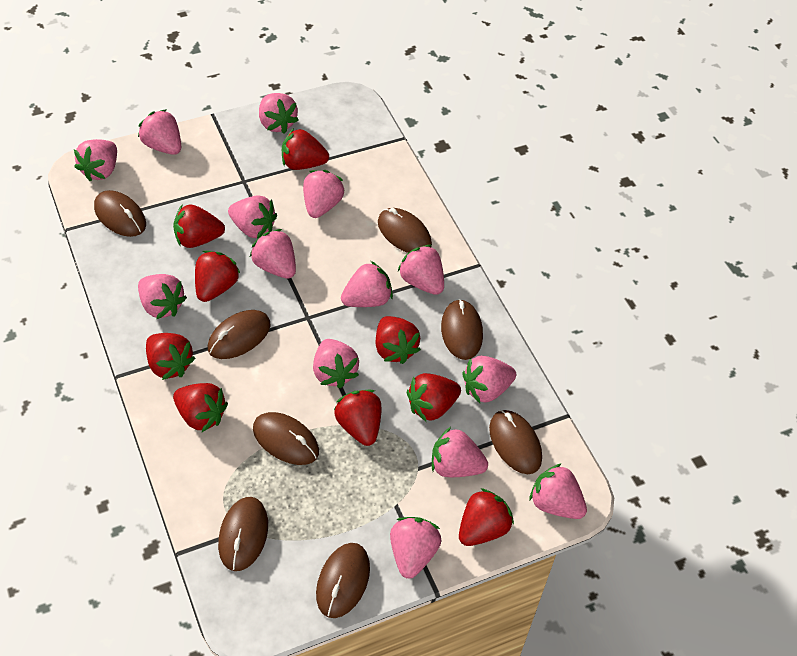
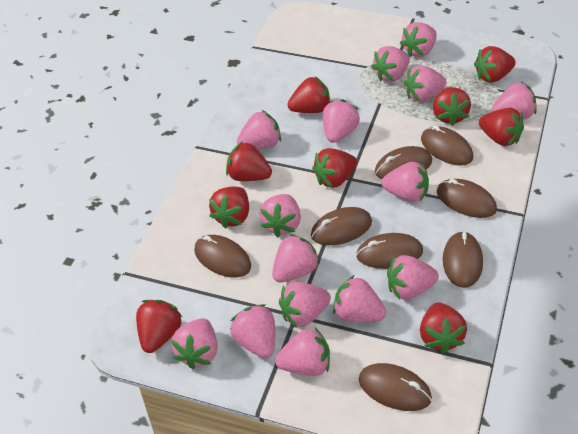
pink strawberry: 14 -> 15

